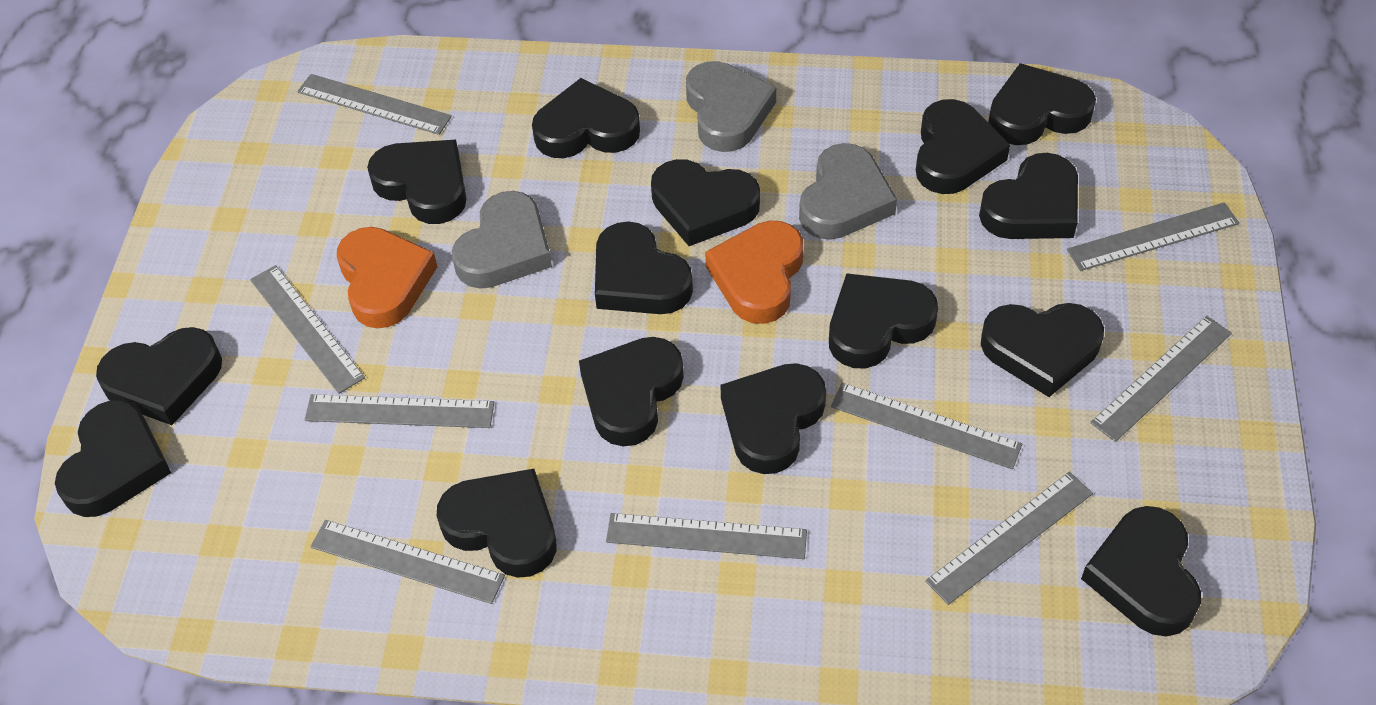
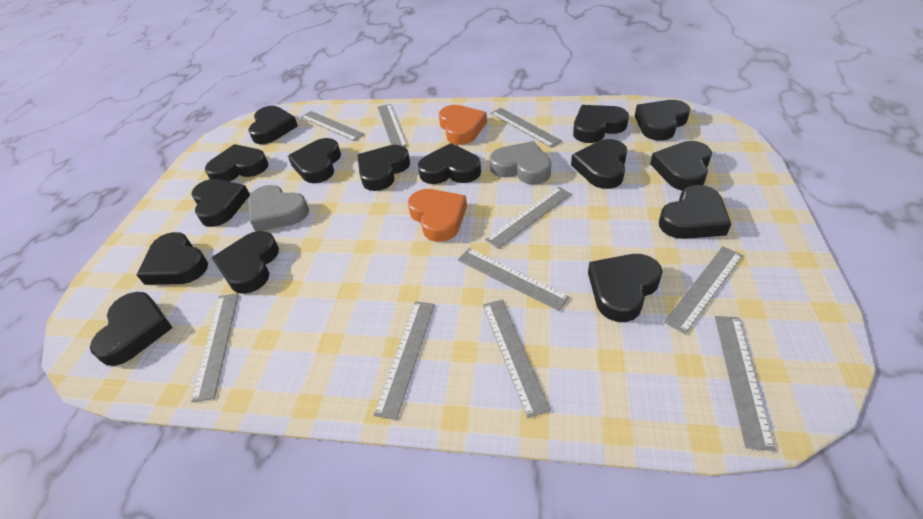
grey heart: 3 -> 2
grey ruler: 9 -> 10

